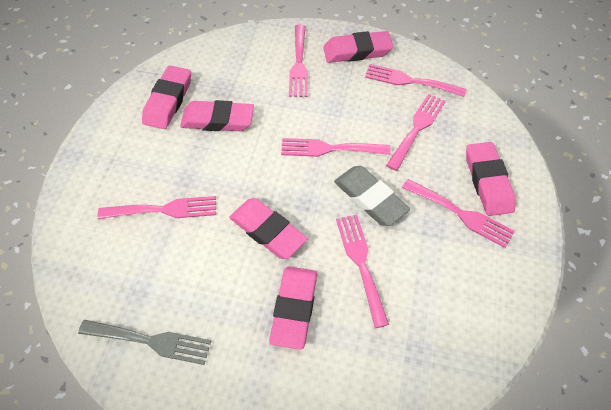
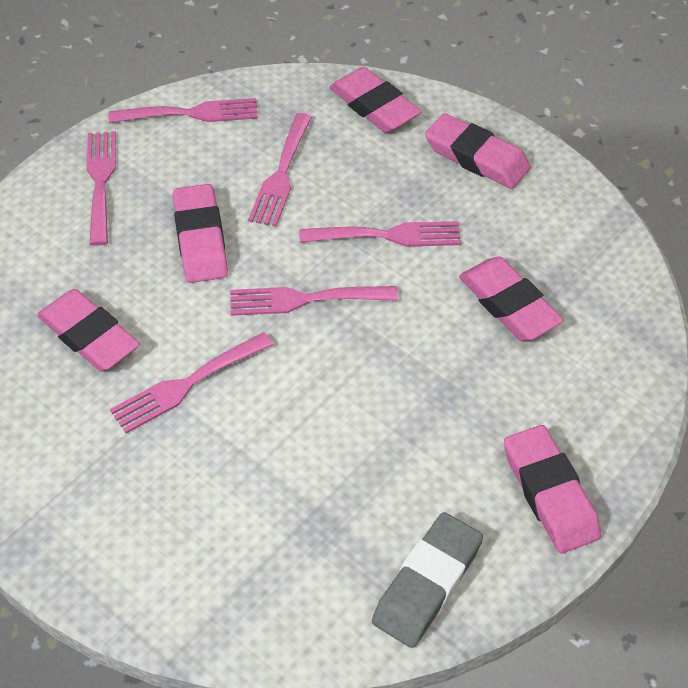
grey fork: 1 -> 0
pink fork: 7 -> 6

